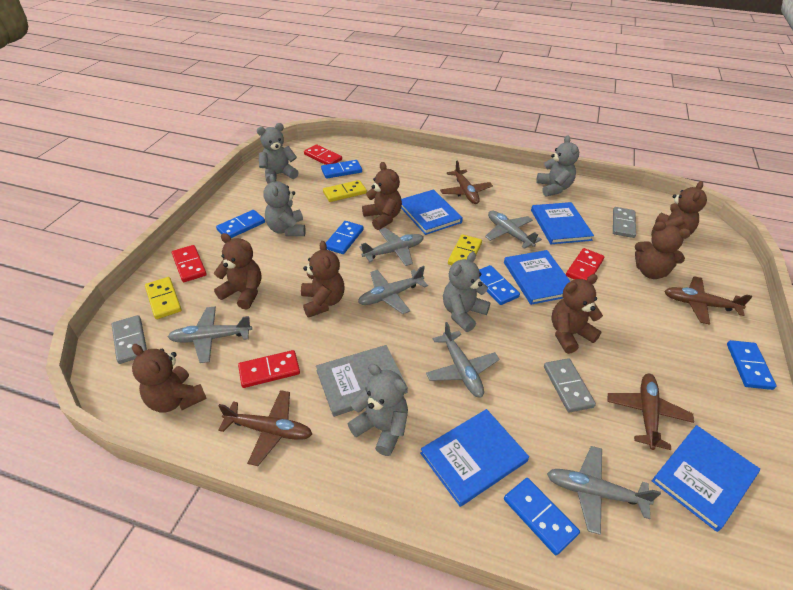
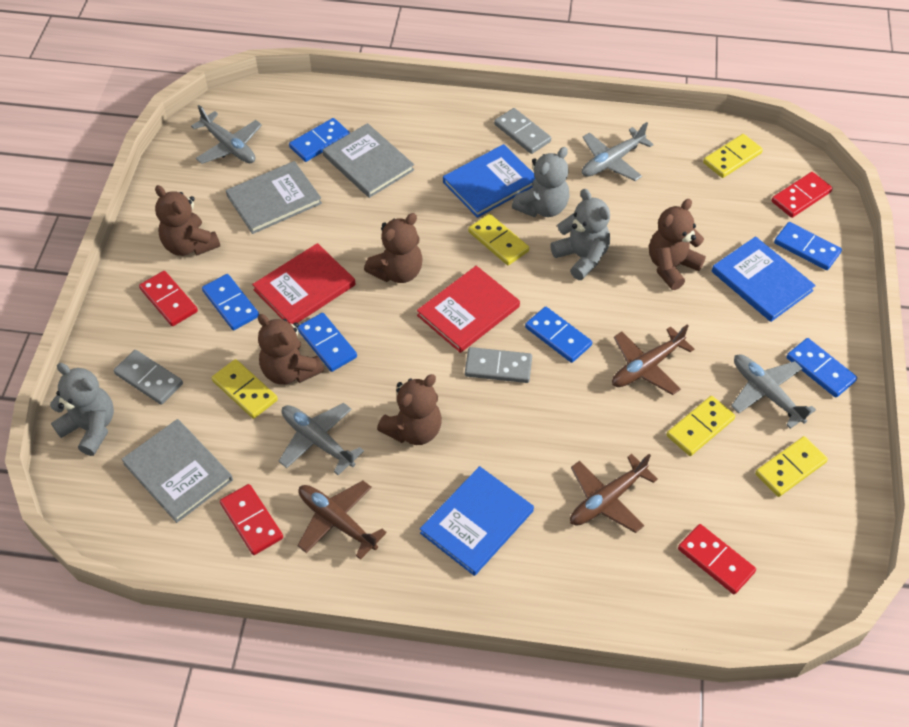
blue book: 5 -> 3
brown plane: 4 -> 3
brown teddy bear: 7 -> 5
grey book: 1 -> 3
grey plane: 6 -> 4
grey teddy bear: 5 -> 3
red book: 0 -> 2
yellow domino: 3 -> 5

